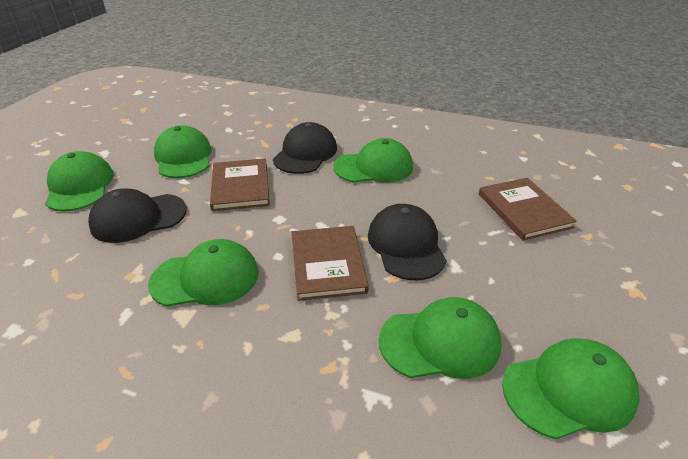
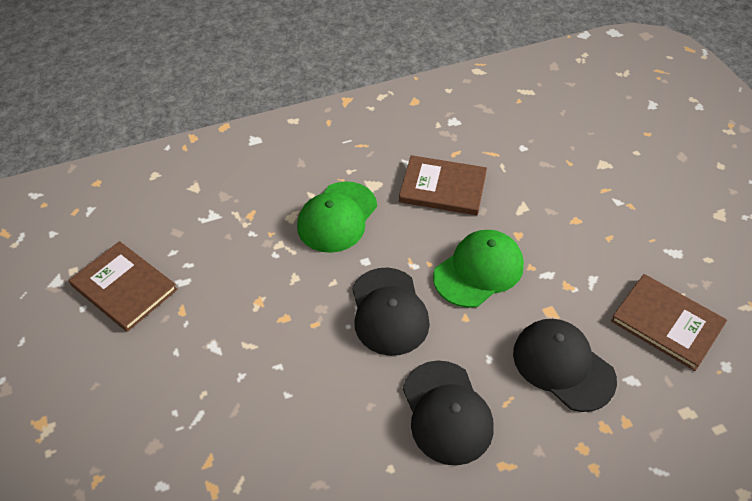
green cap: 6 -> 2

